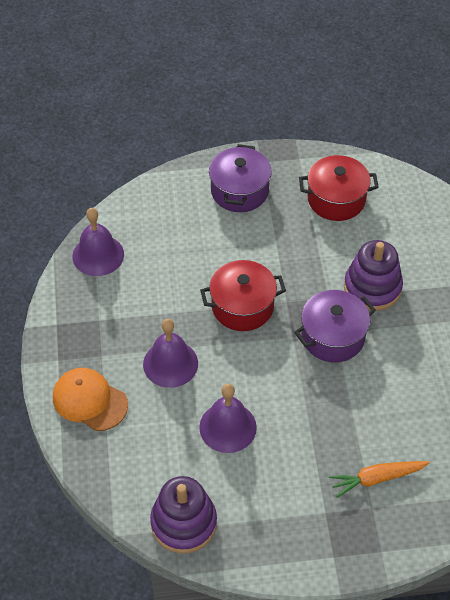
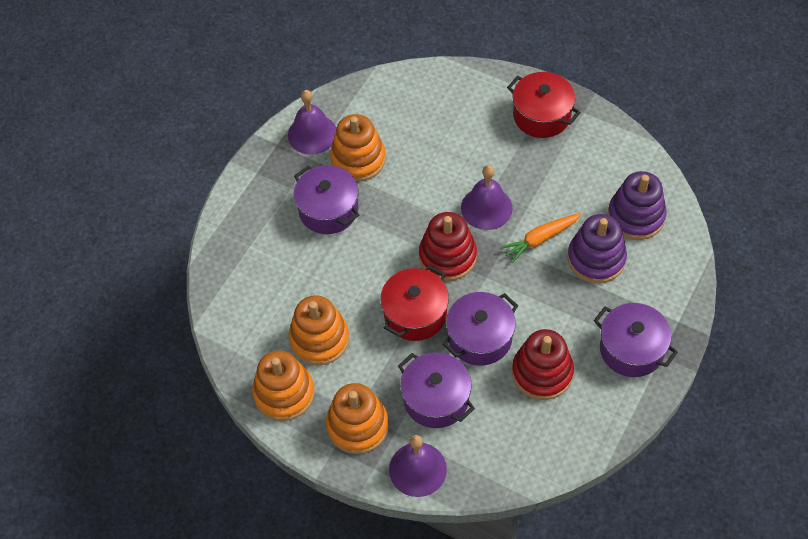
orange cap: 1 -> 0
orange stacking toy: 0 -> 4
purple pot: 2 -> 4
red stacking toy: 0 -> 2

